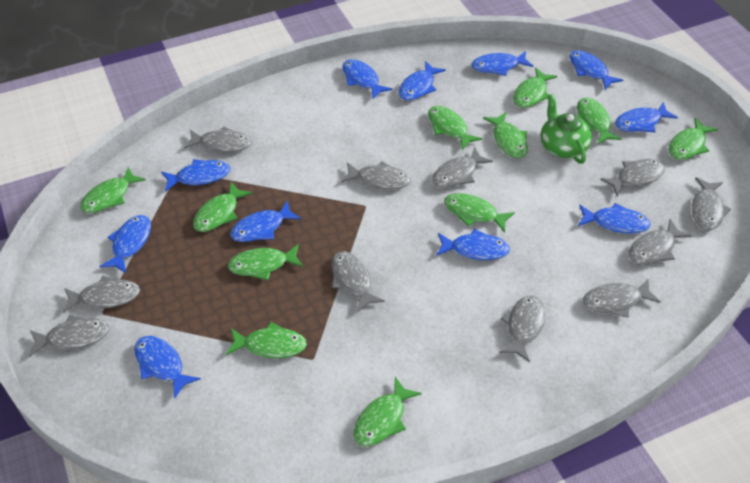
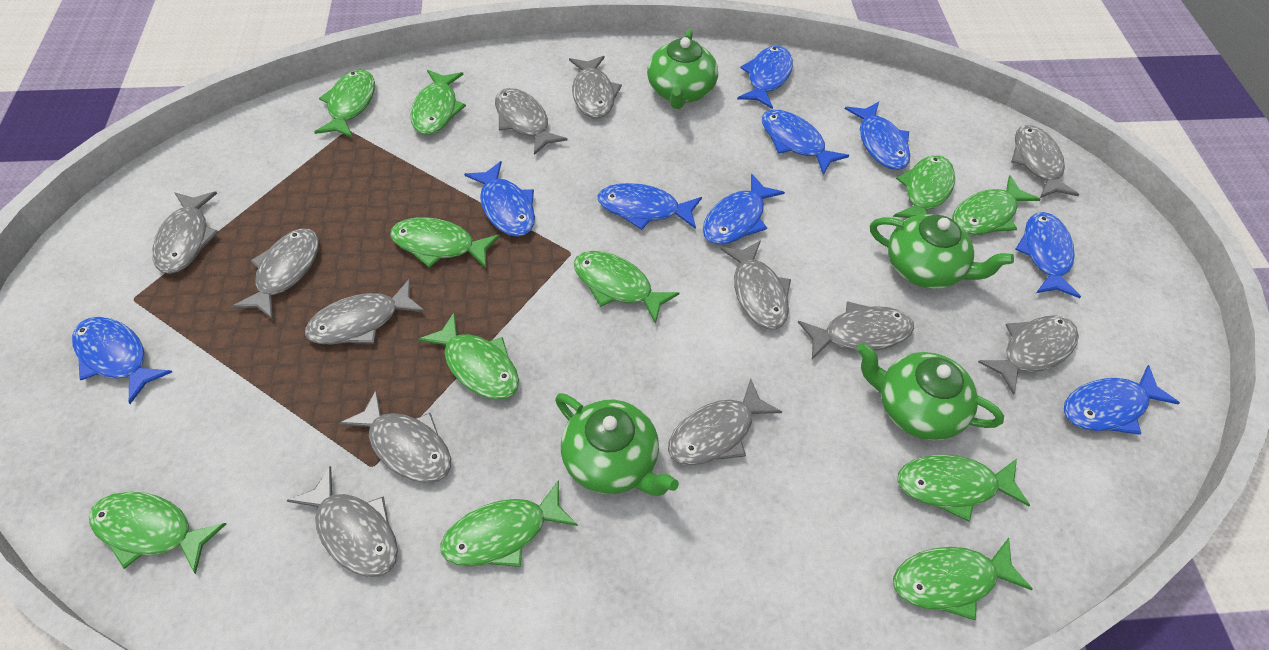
blue fish: 11 -> 9
green teapot: 1 -> 4
grey fish: 11 -> 12

